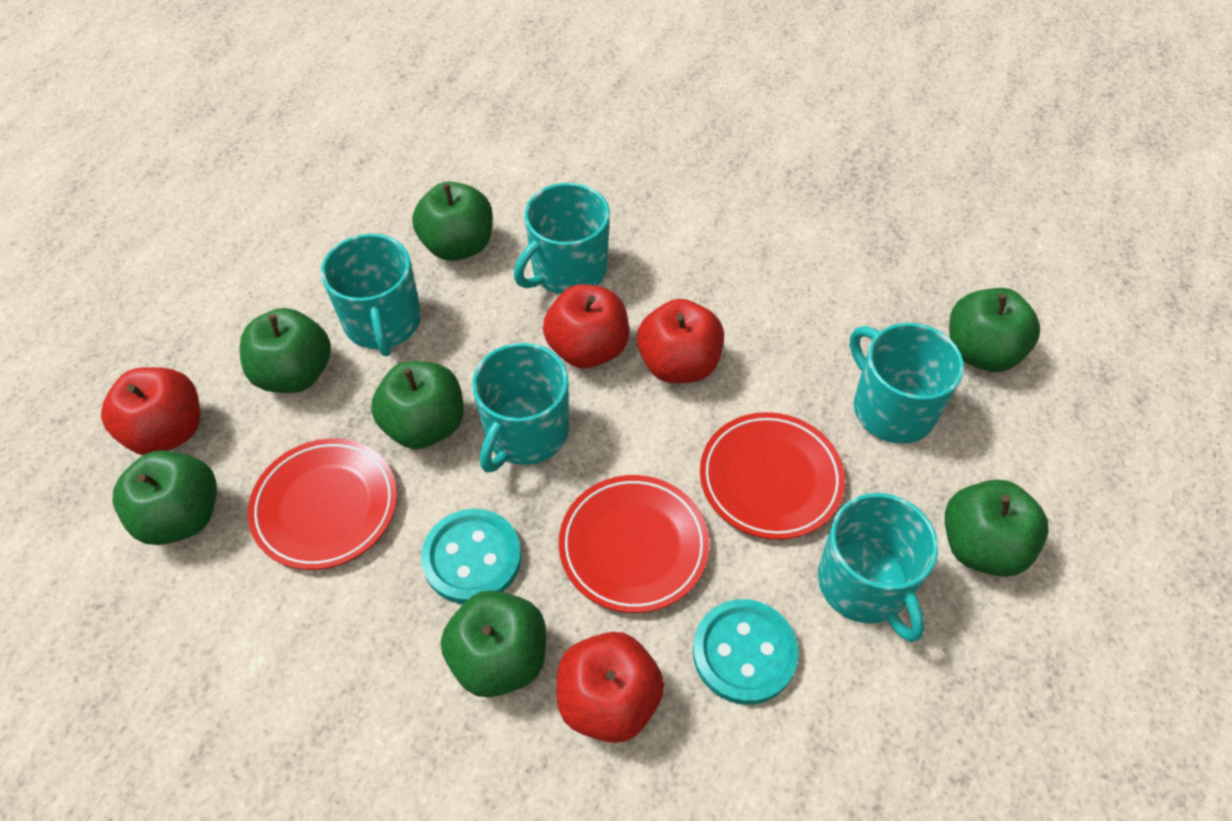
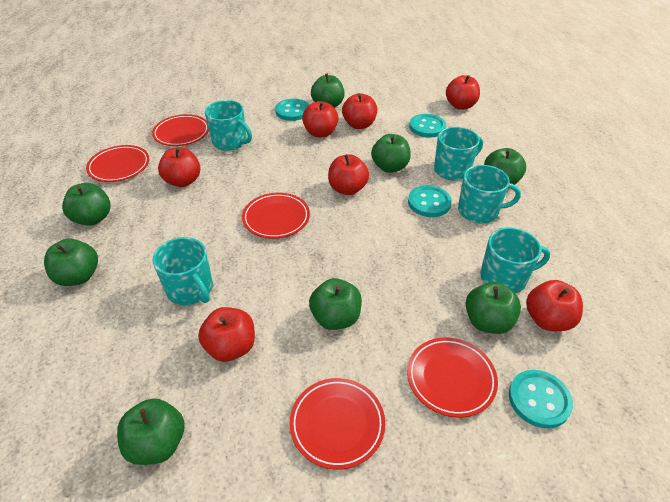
green apple: 7 -> 8
red apple: 4 -> 7
red plate: 3 -> 5
turquoise button: 2 -> 4

